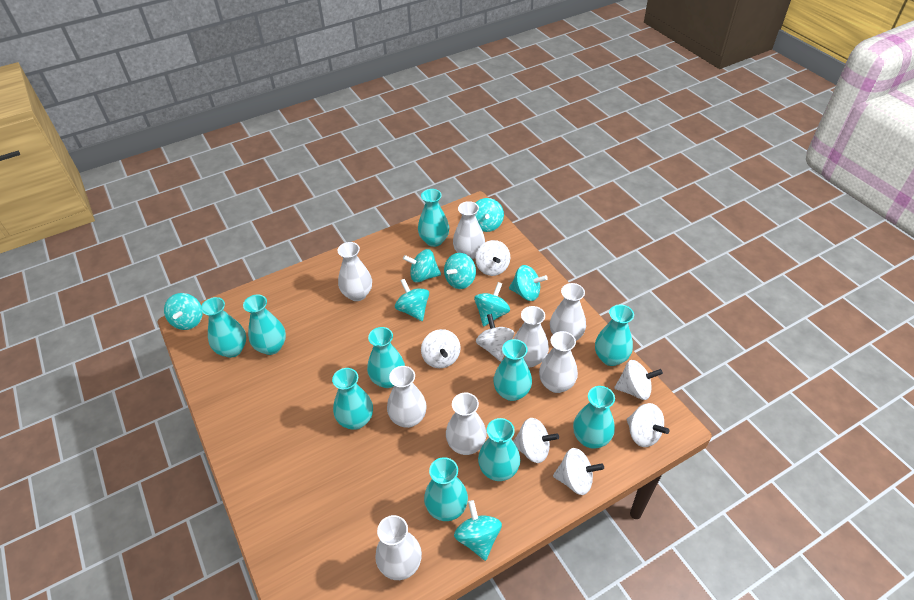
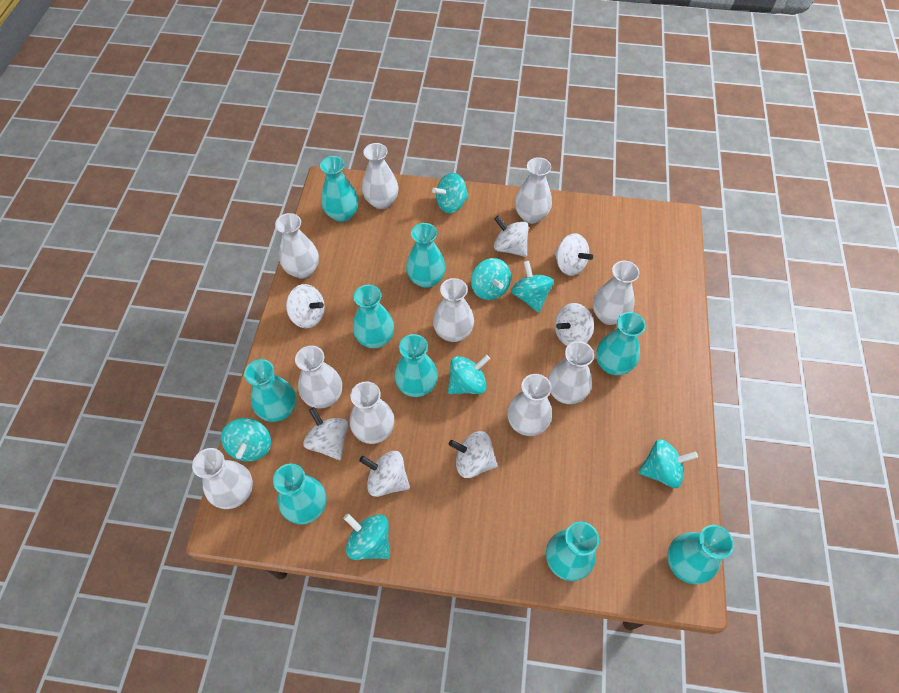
turquoise spinning top: 8 -> 7
turquoise vase: 10 -> 9
white vase: 8 -> 10

